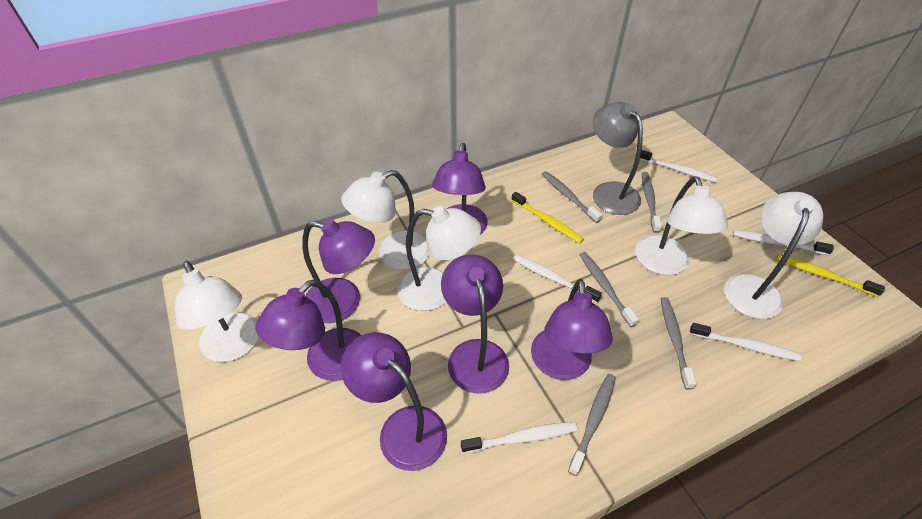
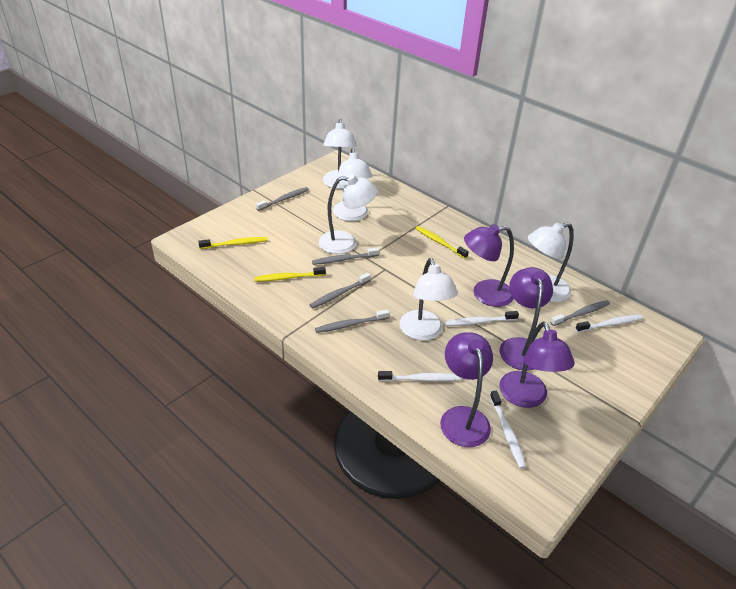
grey lamp: 1 -> 0
purple lamp: 6 -> 4
white toothbrush: 5 -> 4
yellow toothbrush: 2 -> 3

